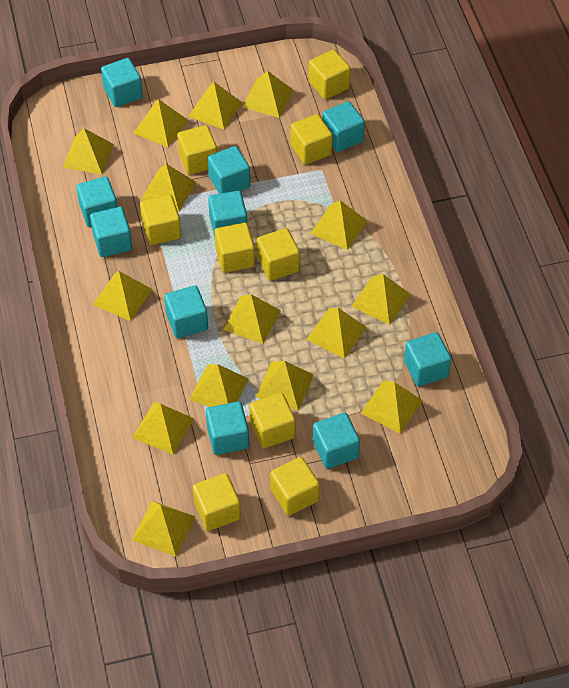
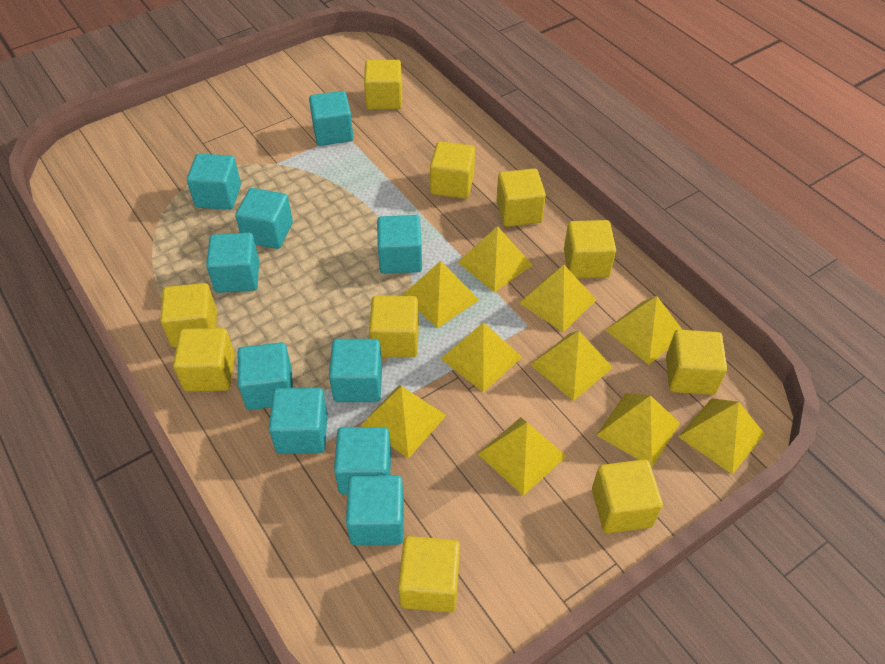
yellow cube: 9 -> 10
yellow pyramid: 15 -> 10

